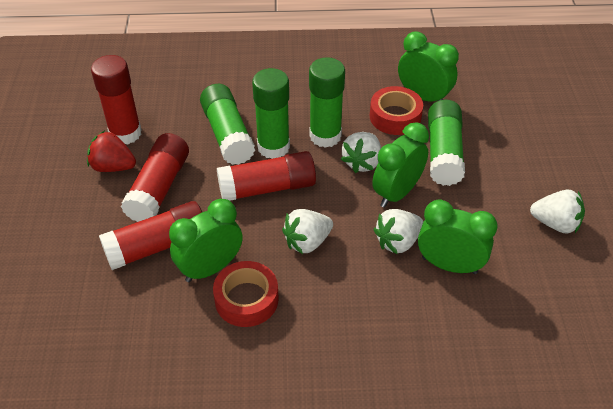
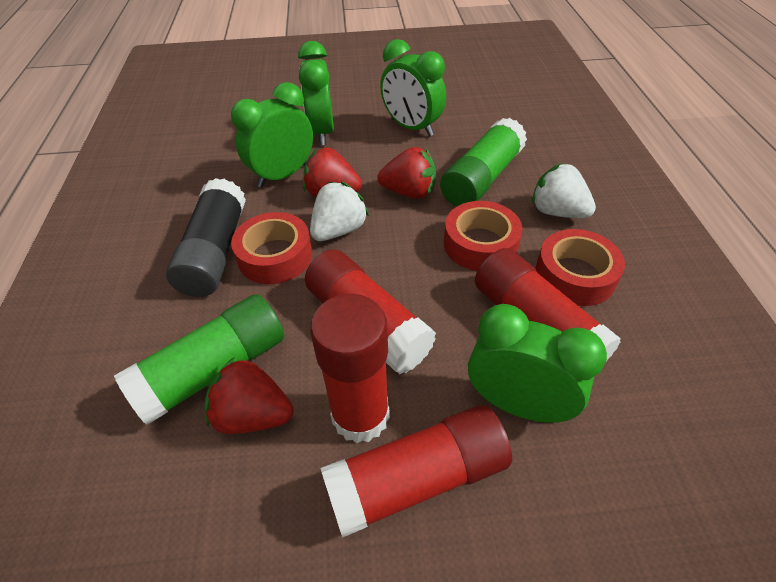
black glue stick: 0 -> 1
green glue stick: 4 -> 2
red strawberry: 1 -> 3
red tape: 2 -> 3
white strawberry: 4 -> 2

